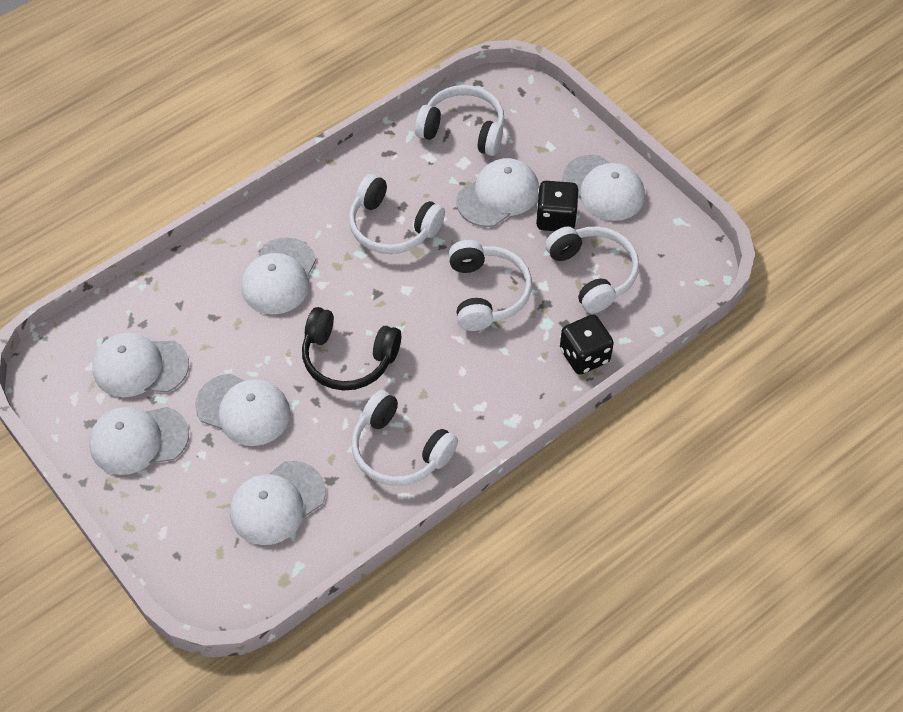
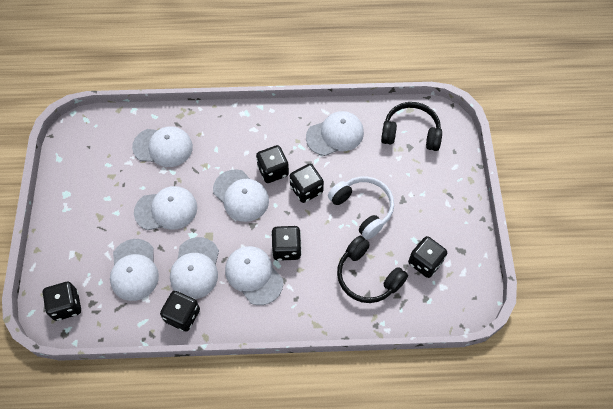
black dice: 2 -> 6
black headphones: 1 -> 2
white headphones: 5 -> 1

